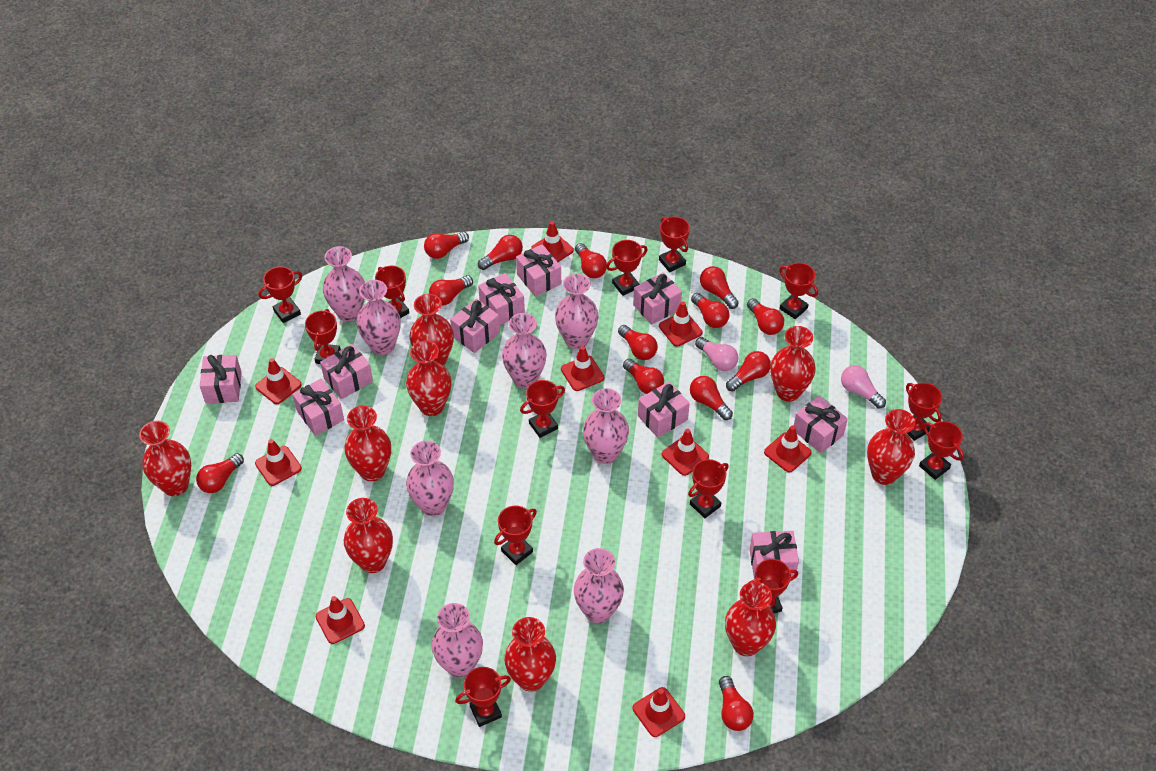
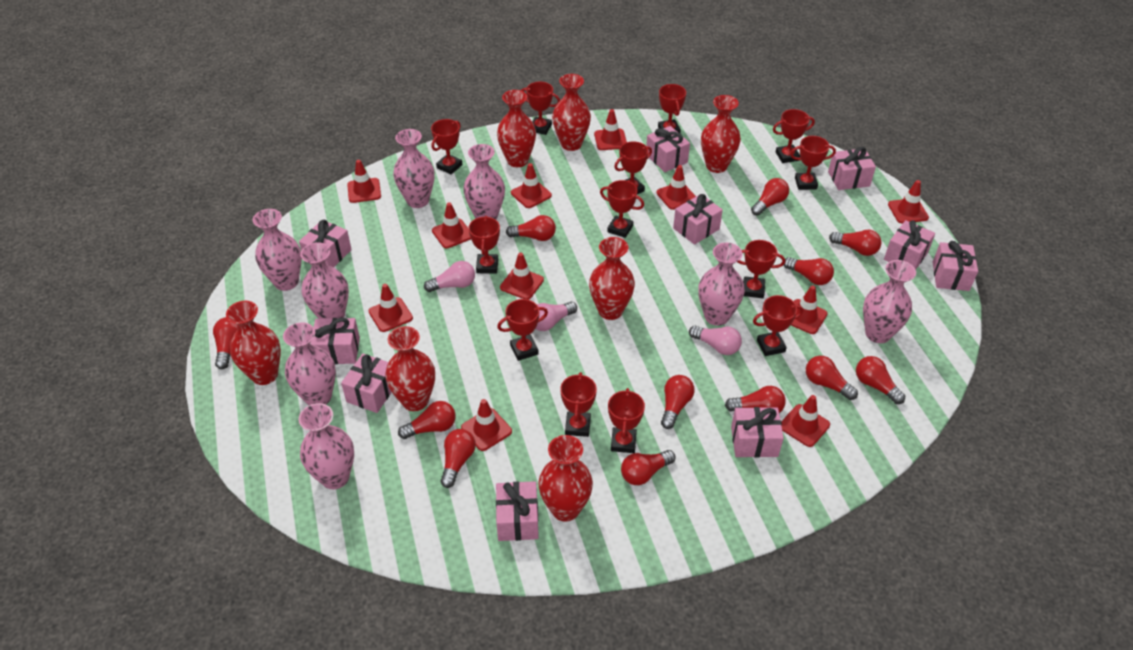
pink light bulb: 2 -> 3
red light bulb: 13 -> 12
red traffic cone: 9 -> 11
red vase: 9 -> 7

